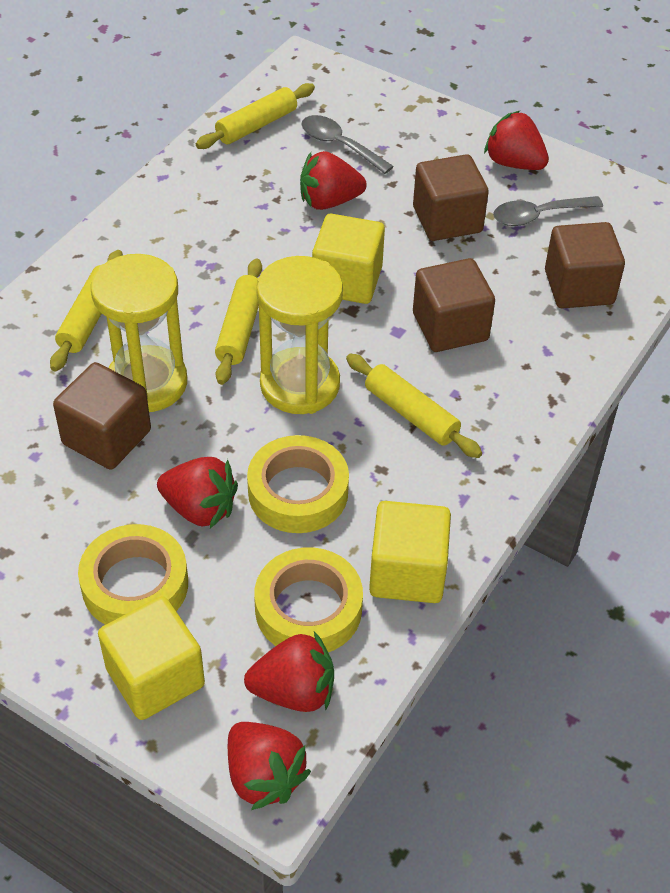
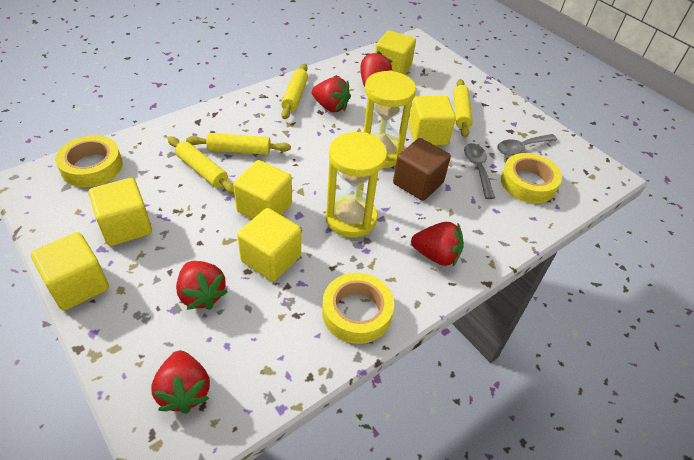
brown cube: 4 -> 1
yellow cube: 3 -> 6

